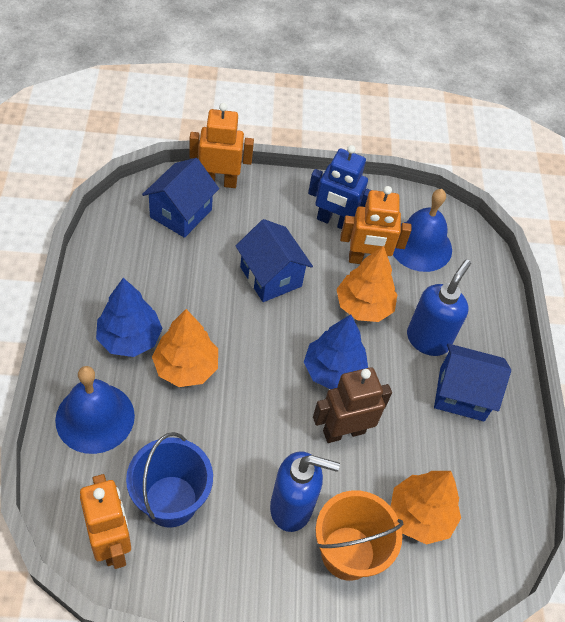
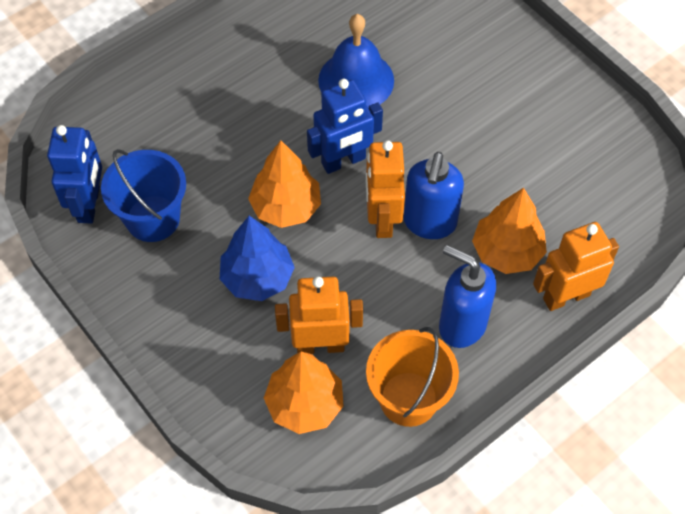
blue bell: 2 -> 1
blue house: 3 -> 0
blue robot: 1 -> 2
blue tree: 2 -> 1
brown robot: 1 -> 0

